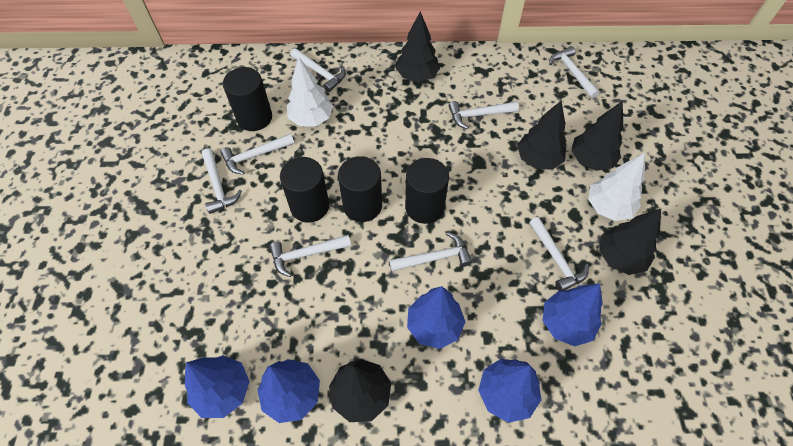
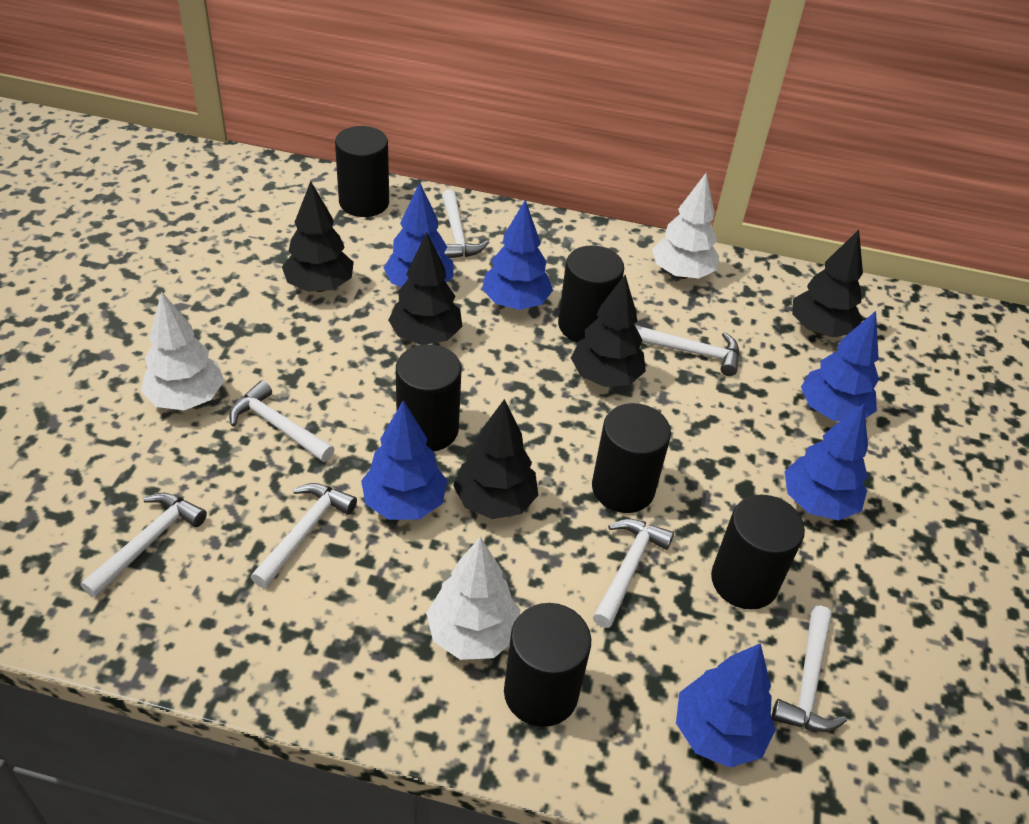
black cylinder: 4 -> 6
blue tree: 5 -> 6
white hammer: 8 -> 7
white tree: 2 -> 3

